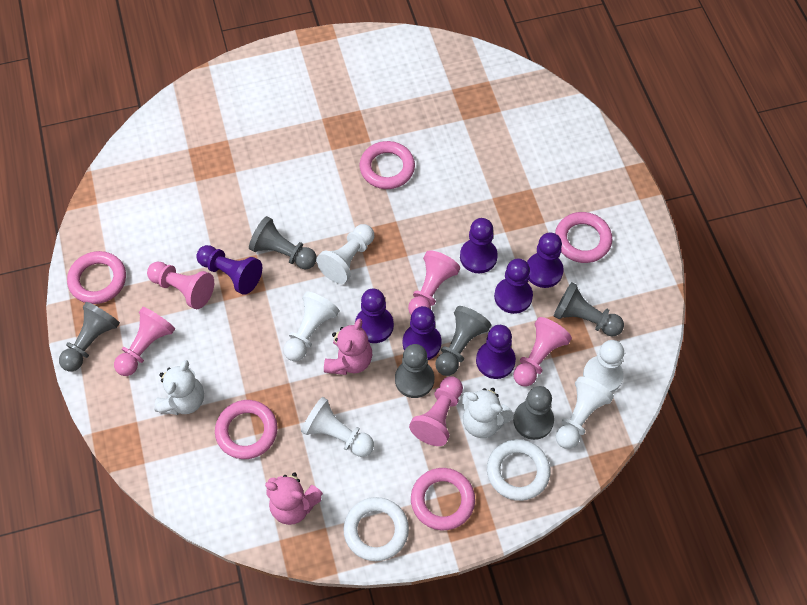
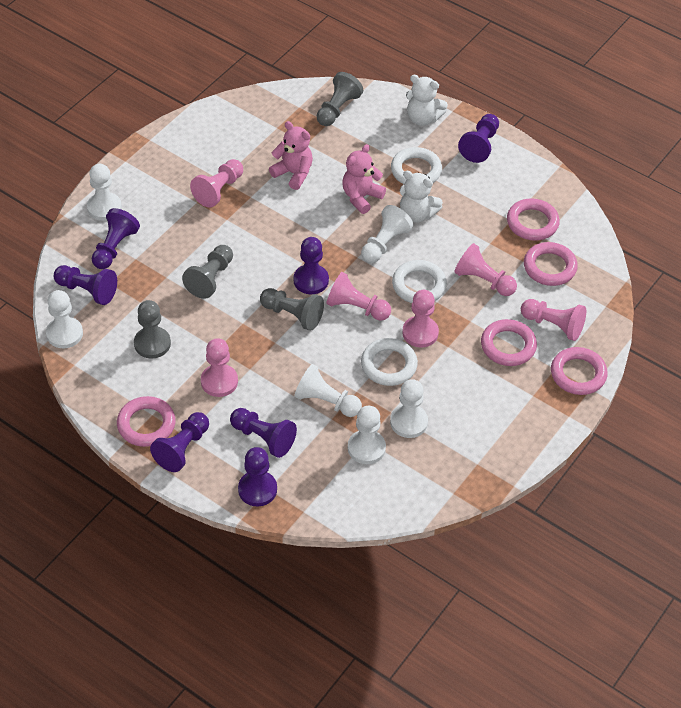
grey pawn: 6 -> 4
pink pawn: 5 -> 6
white pawn: 5 -> 6
white ring: 2 -> 3

